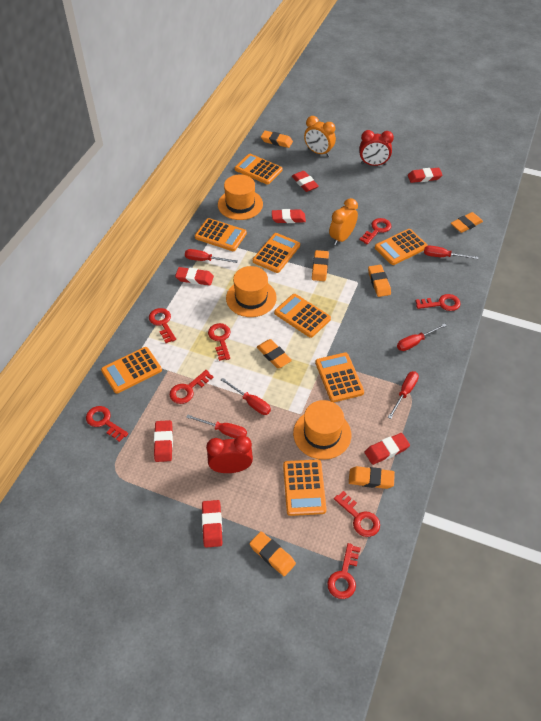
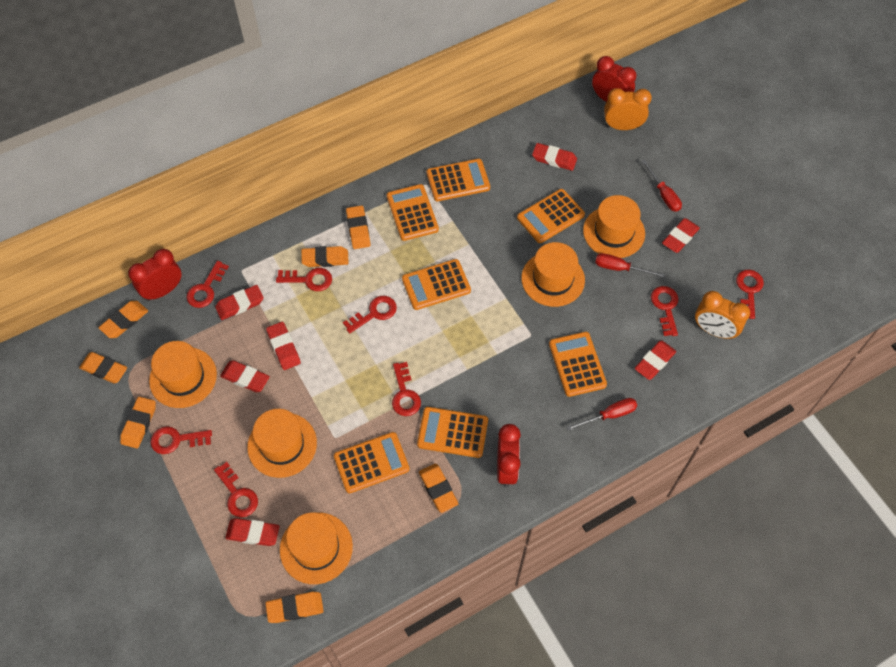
orange calculator: 8 -> 7
orange hat: 3 -> 5
red clock: 2 -> 3
red screwdriver: 6 -> 3

